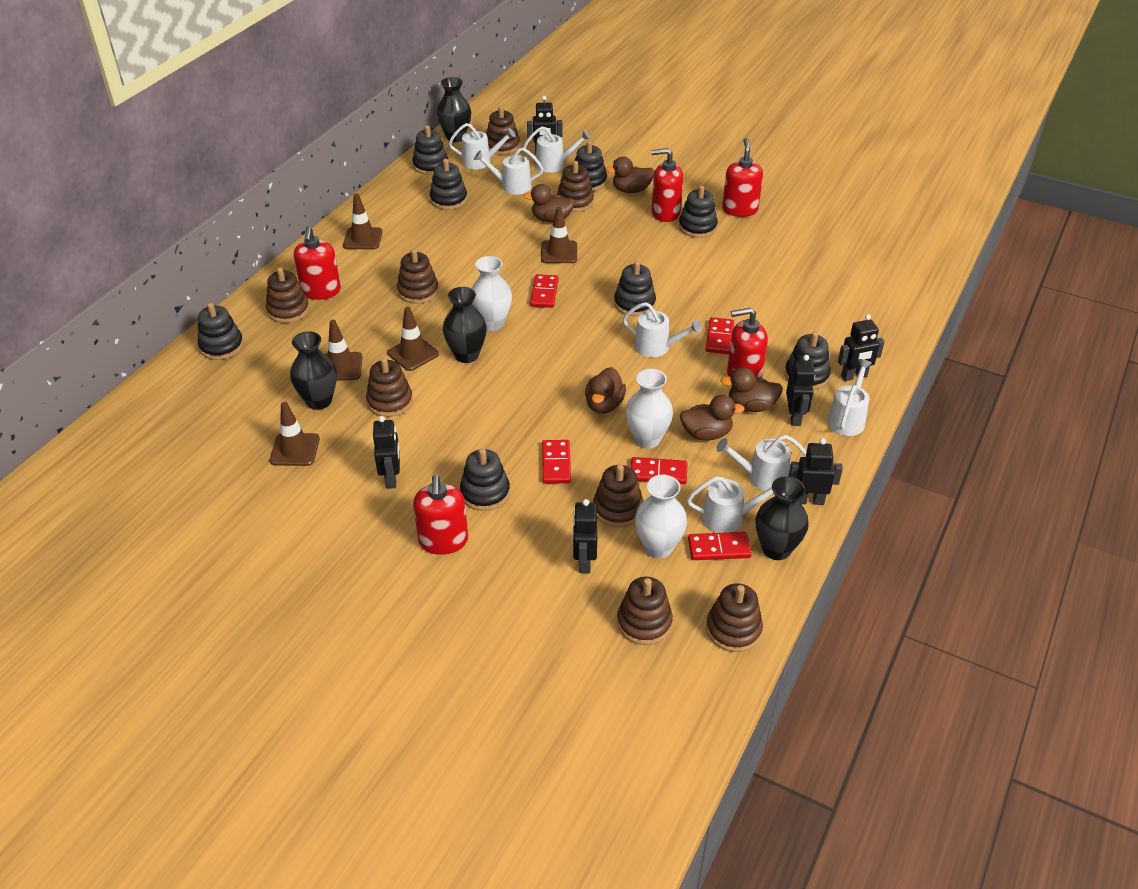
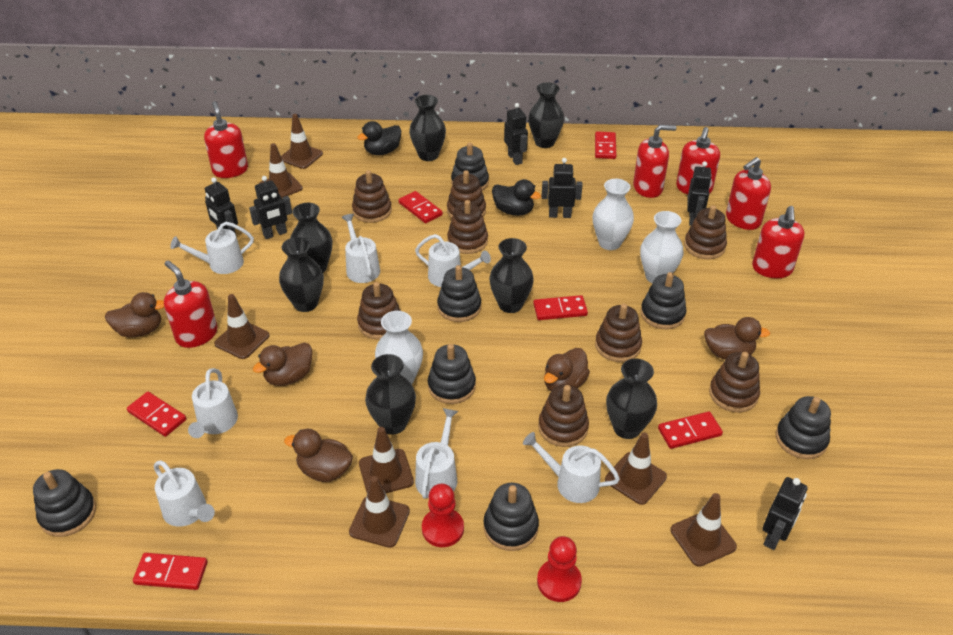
black duck: 0 -> 2
black stacking toy: 8 -> 7
black vase: 4 -> 7
brown traffic cone: 5 -> 7
red domino: 5 -> 6
red pawn: 0 -> 2
red soap dispenser: 5 -> 6

